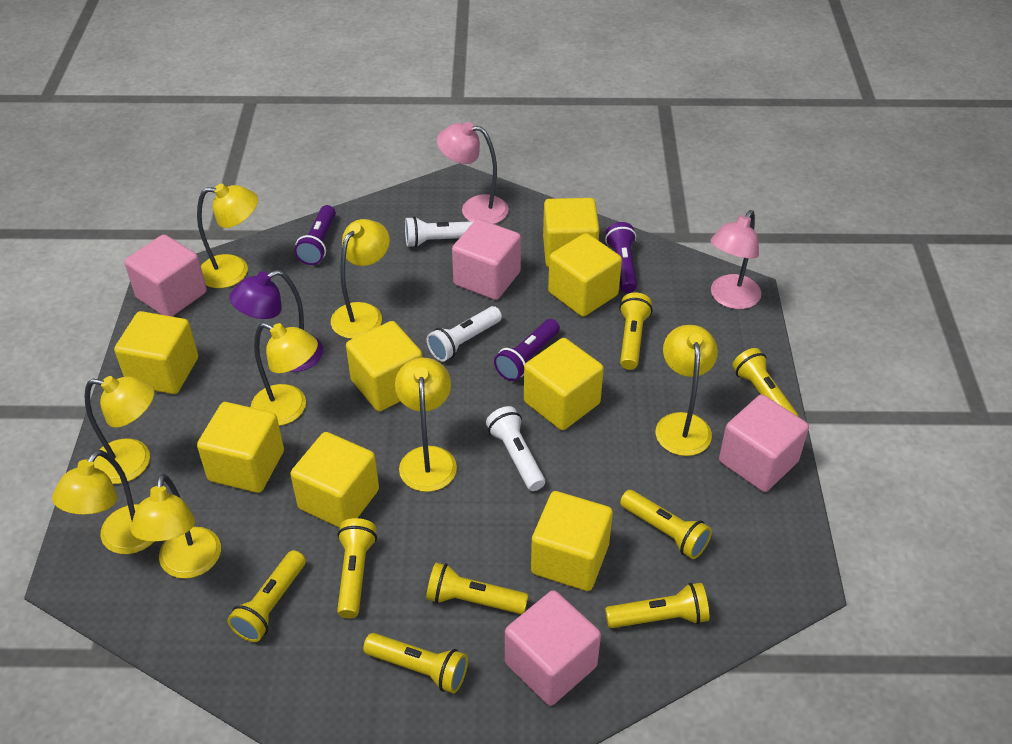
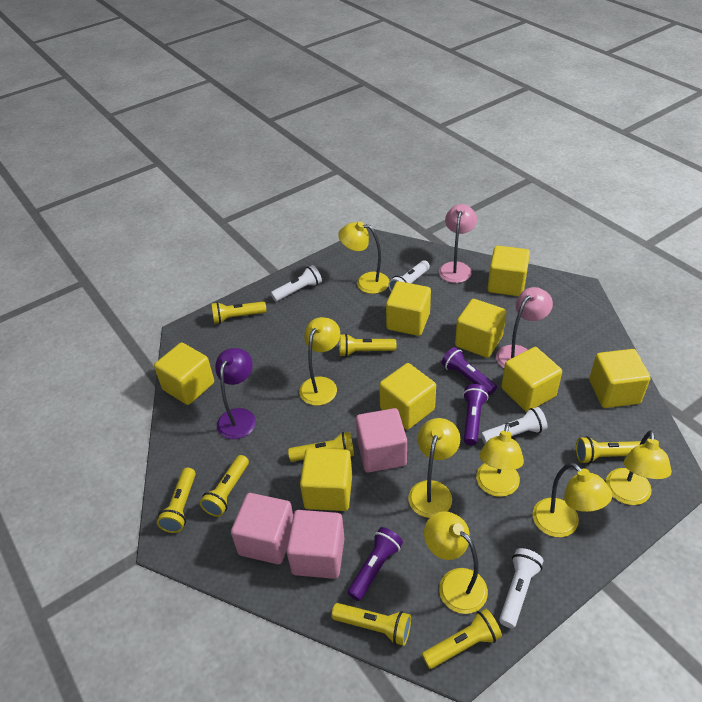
pink cube: 4 -> 3
white flashlight: 3 -> 4
yellow lamp: 8 -> 7

